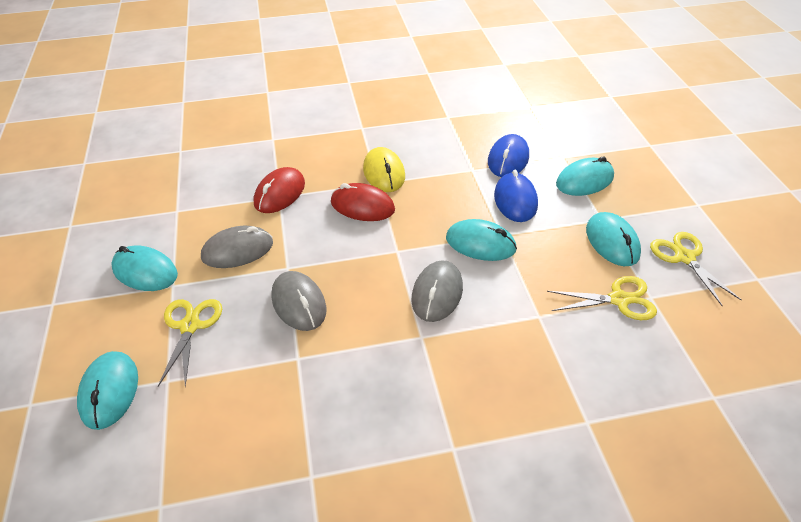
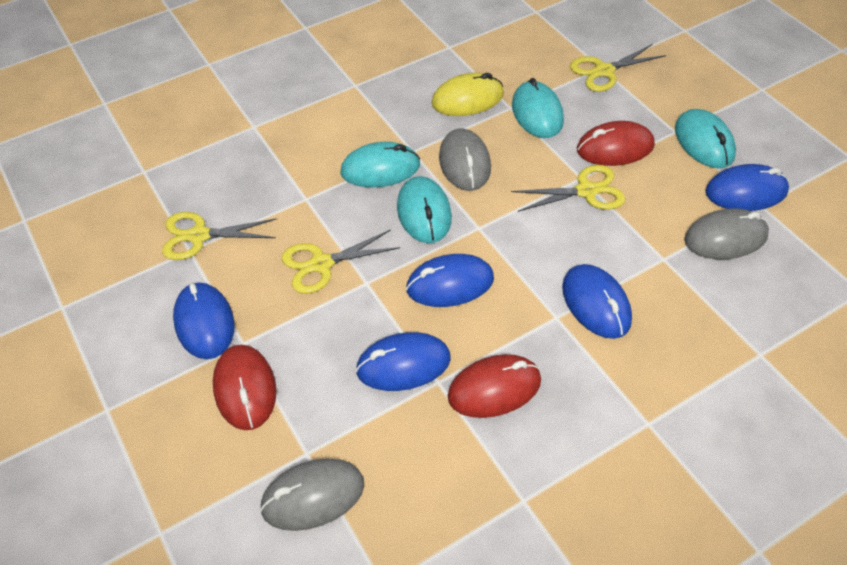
blue mouse: 2 -> 5
red mouse: 2 -> 3
turquoise mouse: 5 -> 4
yellow scissors: 3 -> 4

